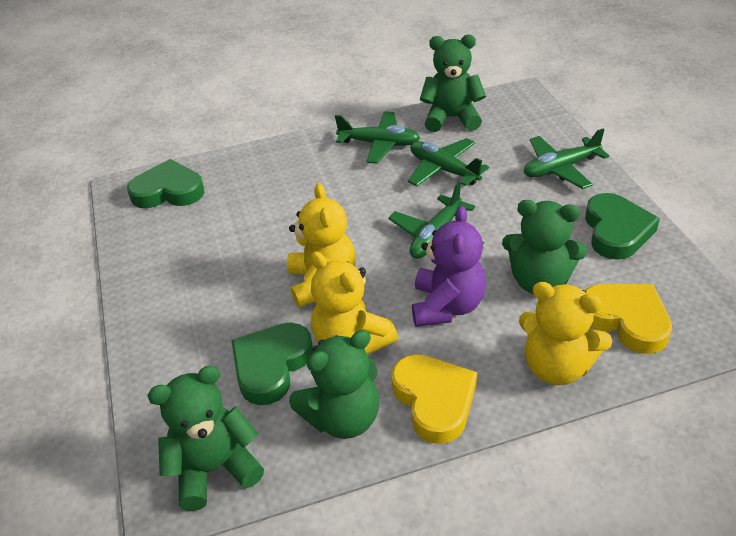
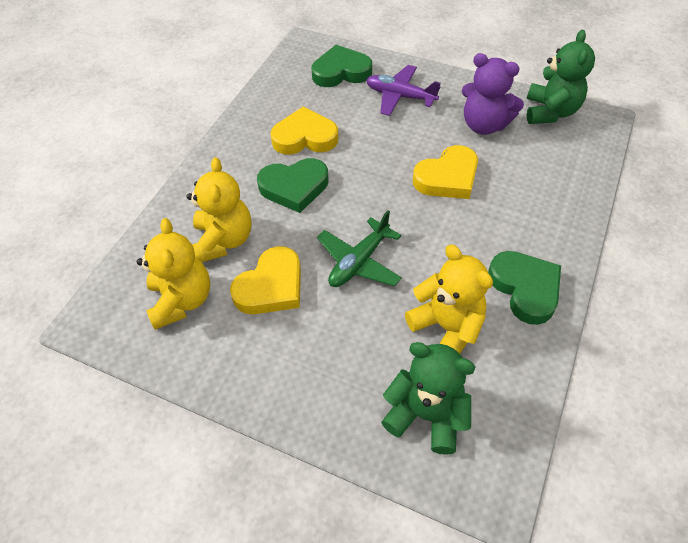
green plane: 4 -> 1
green teddy bear: 4 -> 2
purple plane: 0 -> 1
yellow heart: 2 -> 3

